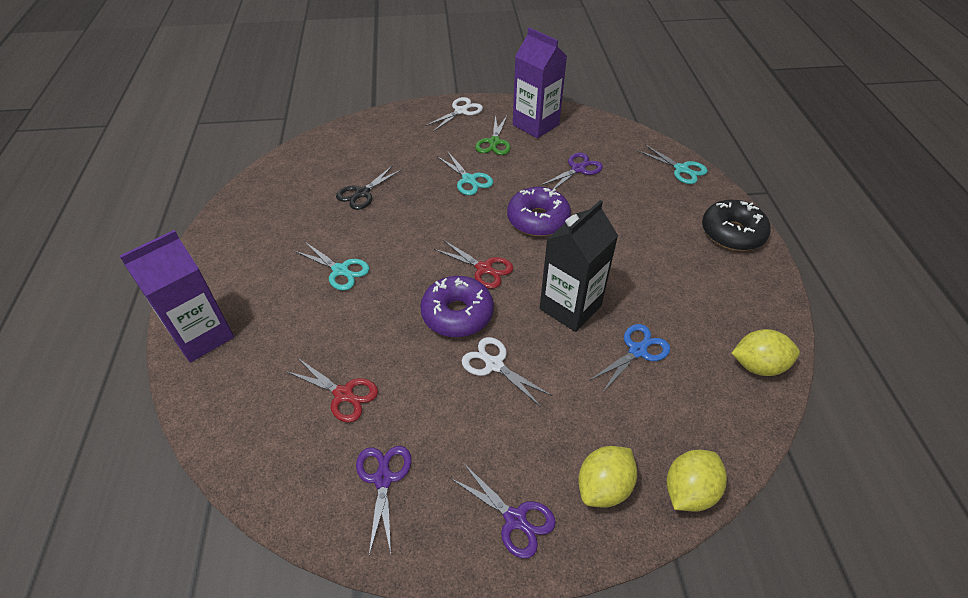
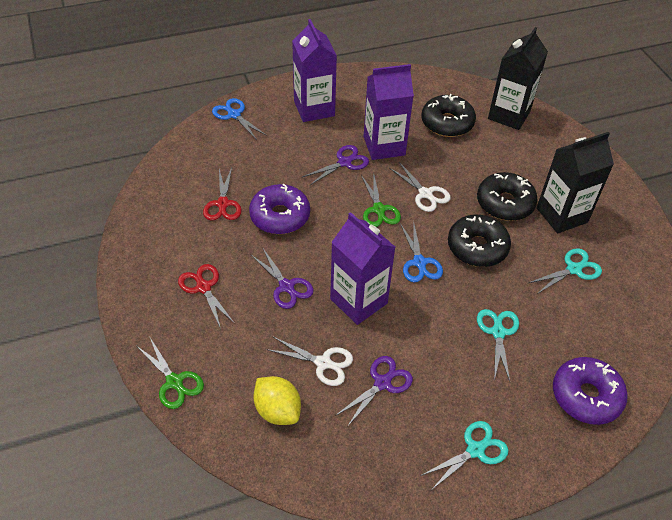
black carton: 1 -> 2
black donut: 1 -> 3
black scissors: 1 -> 0
blue scissors: 1 -> 2
green scissors: 1 -> 2
purple carton: 2 -> 3
yellow lemon: 3 -> 1

